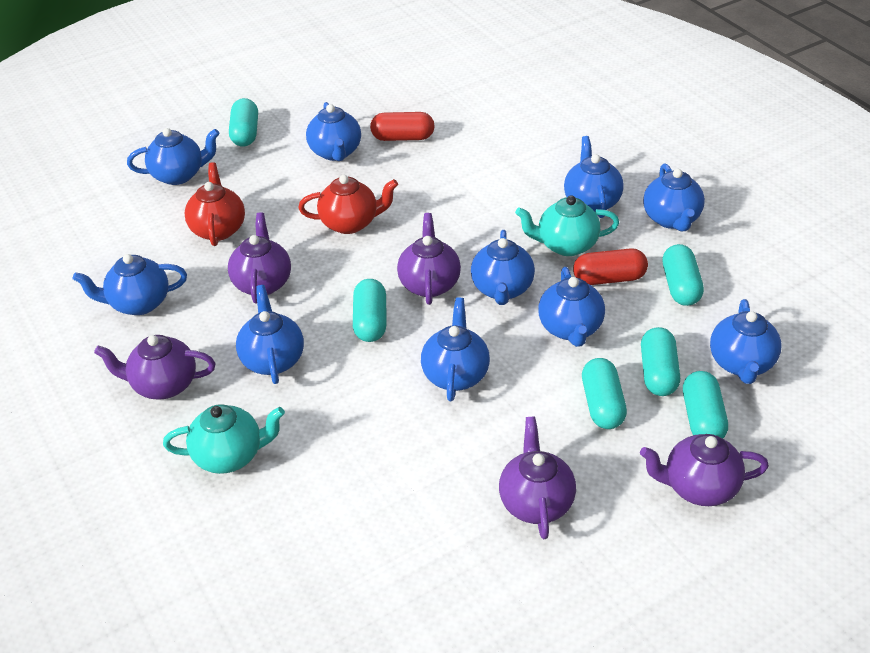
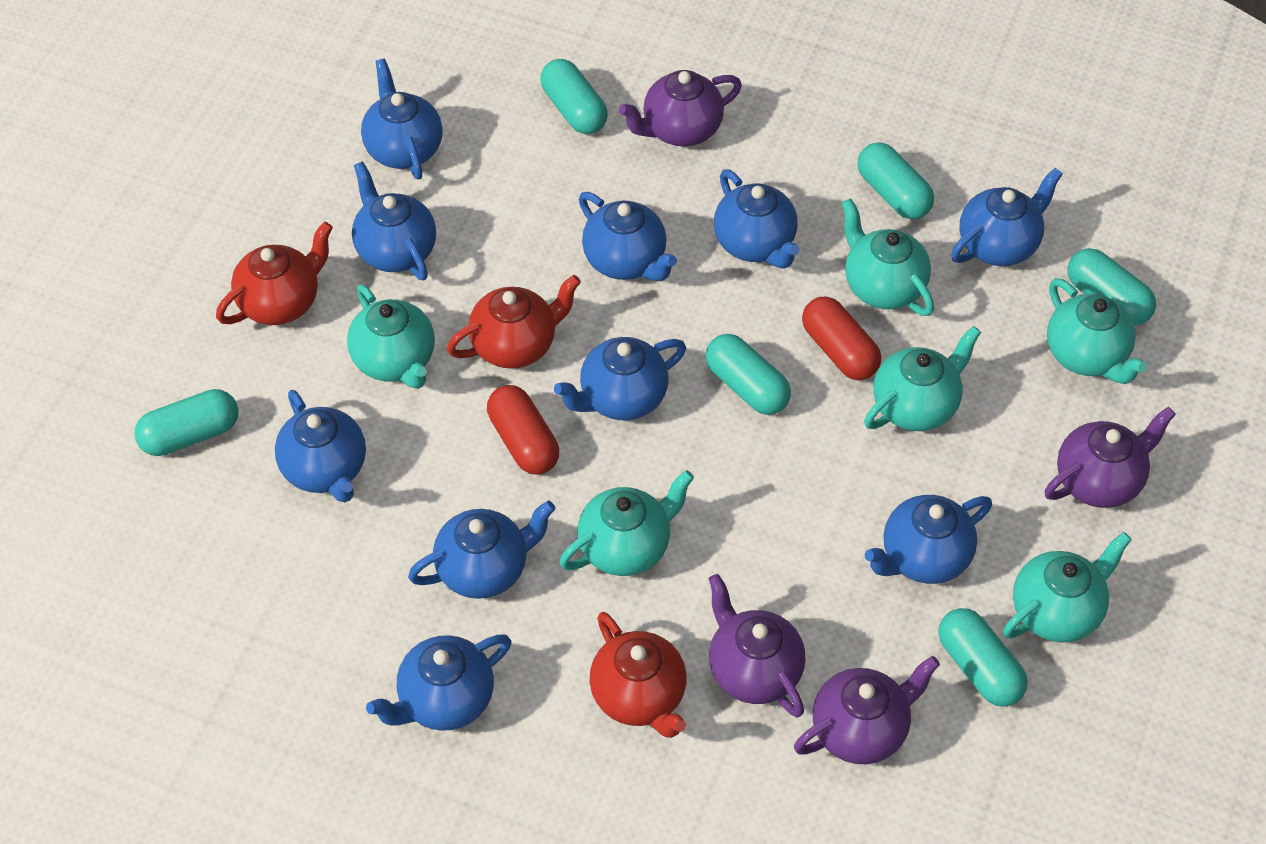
purple teapot: 5 -> 4
red teapot: 2 -> 3
turquoise teapot: 2 -> 6

